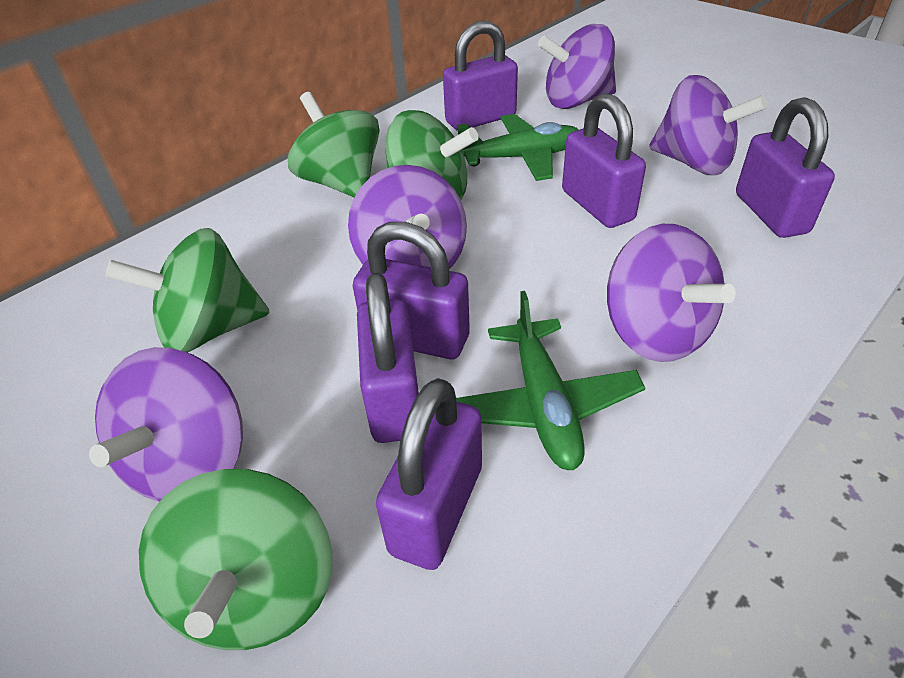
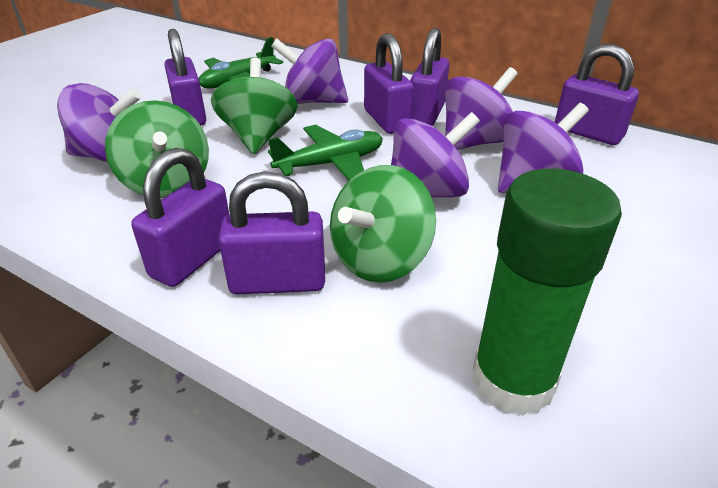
green glue stick: 0 -> 1
green spinning top: 4 -> 3

